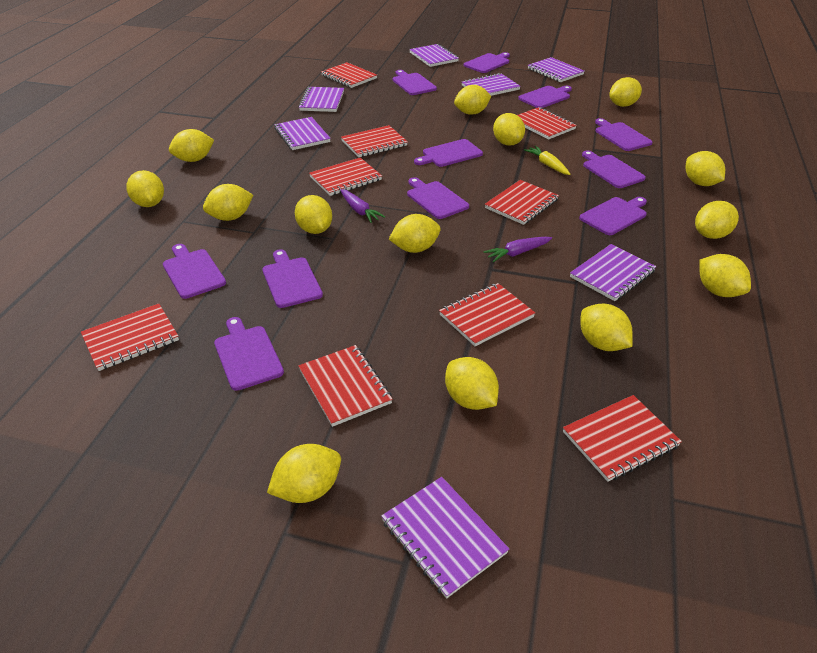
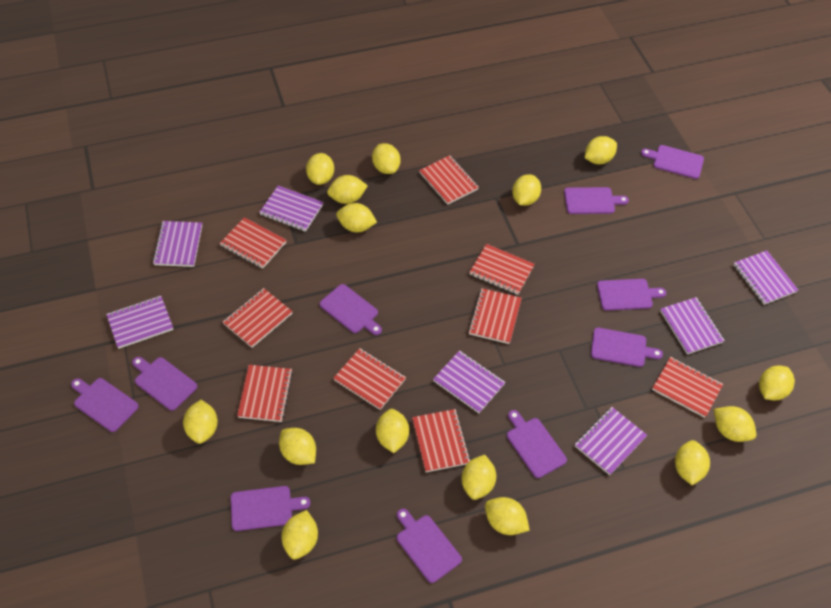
purple carrot: 2 -> 0
purple cutting board: 11 -> 10
yellow carrot: 1 -> 0
yellow lemon: 14 -> 15

